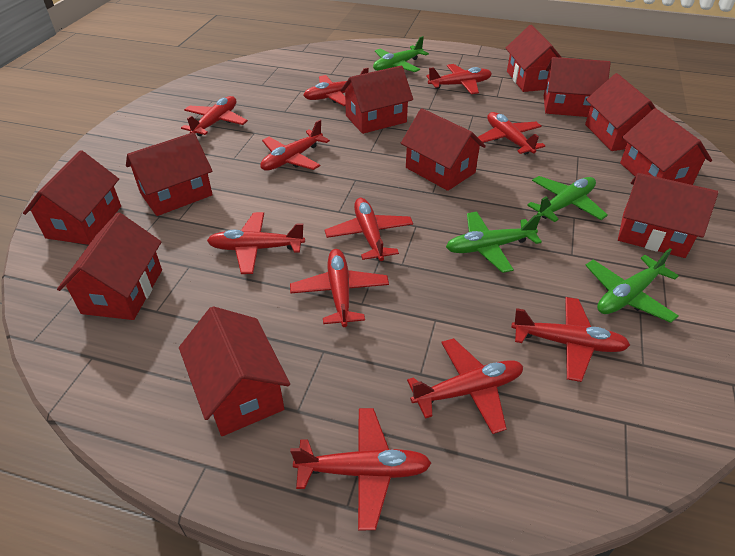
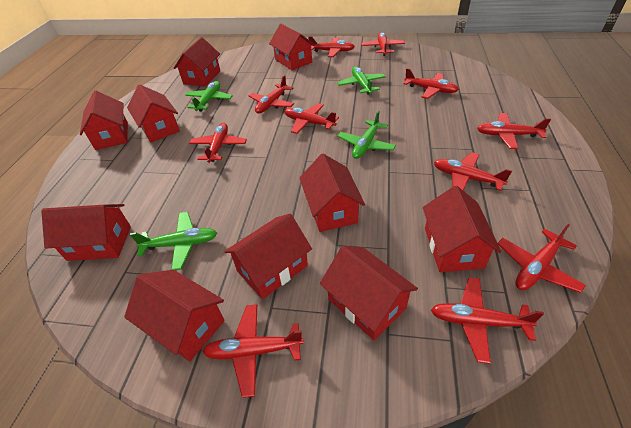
red house: 11 -> 10

